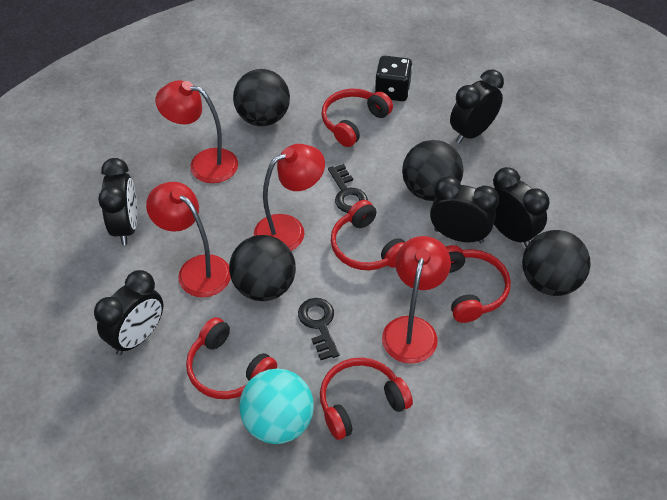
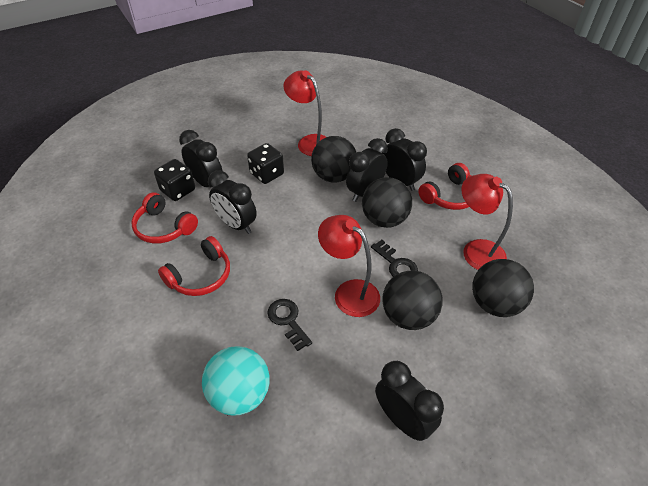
black dice: 1 -> 2
red headphones: 5 -> 3
red lamp: 4 -> 3

